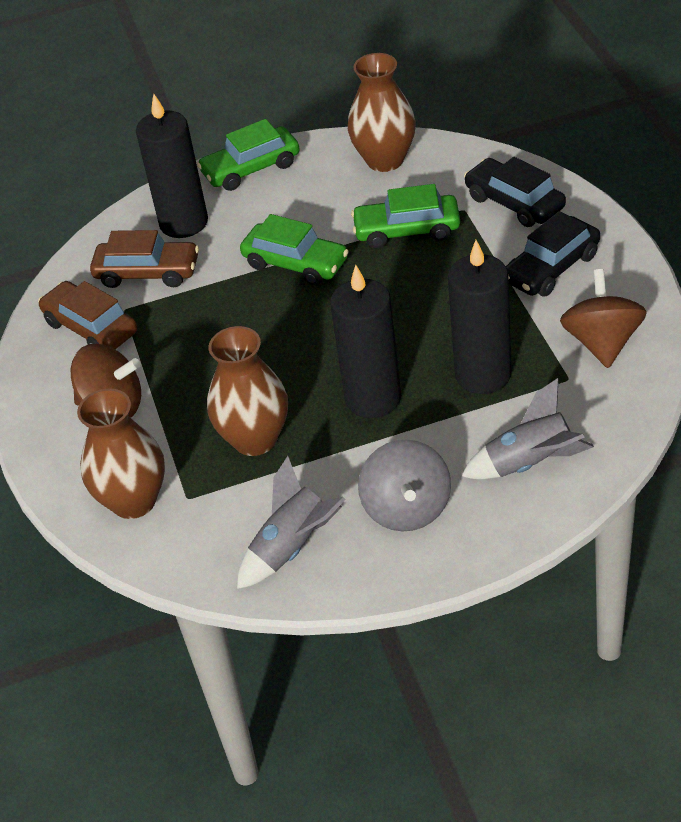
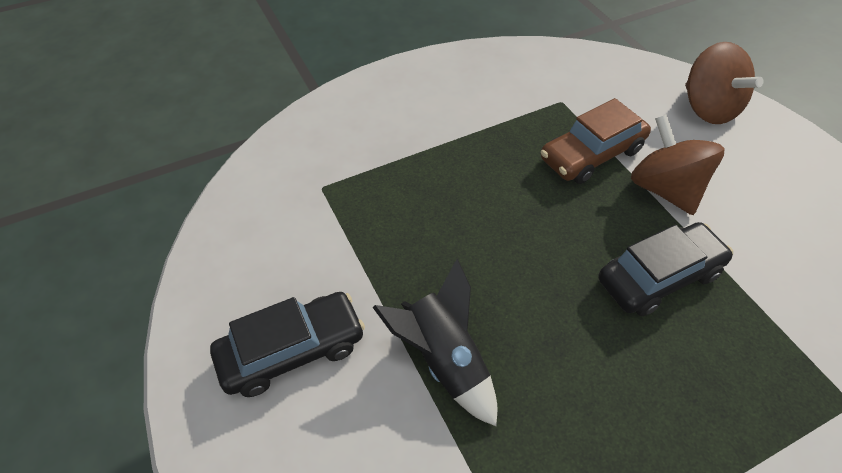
black candle: 3 -> 0
black rocket: 0 -> 1
brown car: 2 -> 1
brown vase: 3 -> 0
green car: 3 -> 0
grey rocket: 2 -> 0
grey spinning top: 1 -> 0

